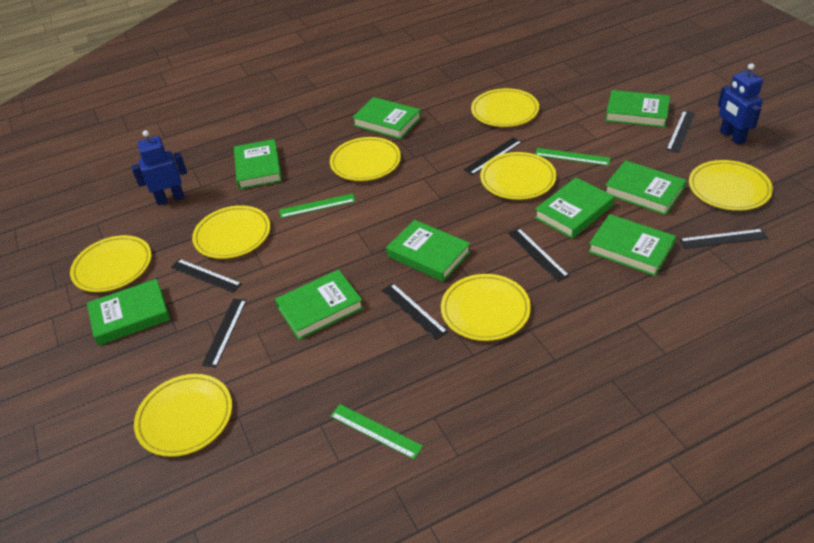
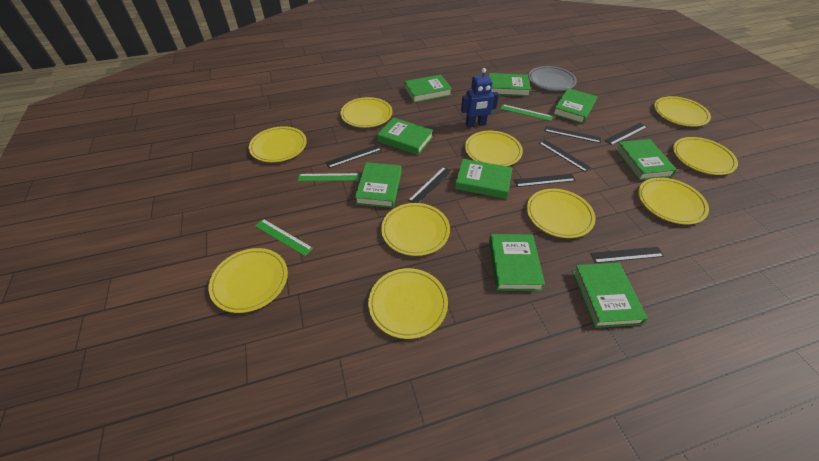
blue robot: 2 -> 1
grey plate: 0 -> 1
yellow plate: 8 -> 10

